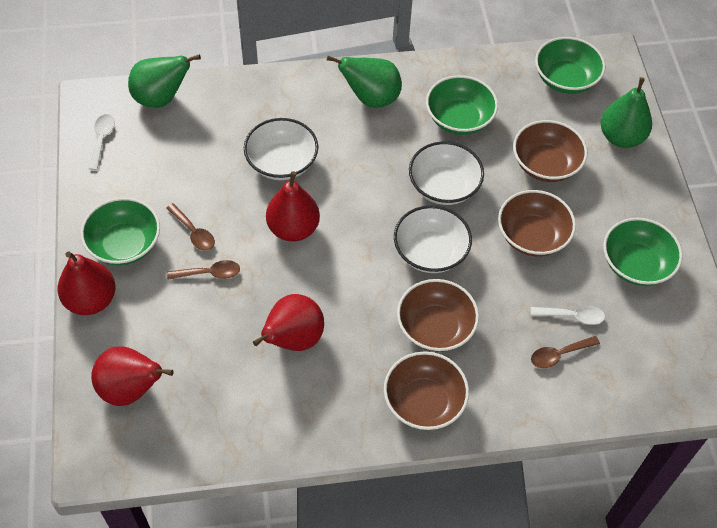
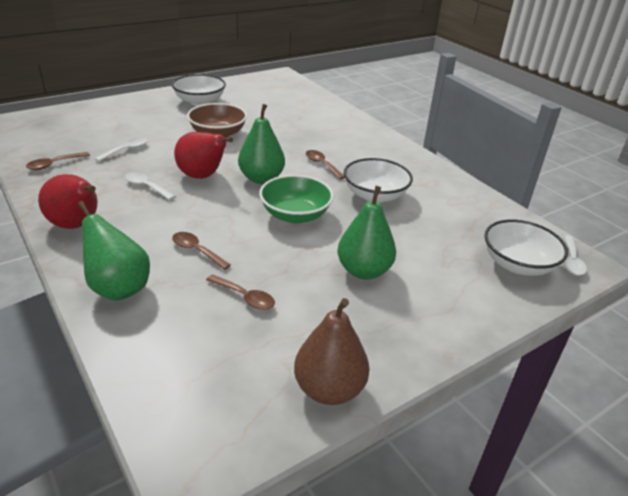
brown bowl: 4 -> 1
brown pear: 0 -> 1
brown spoon: 3 -> 4
green bowl: 4 -> 1
red pear: 4 -> 2
white spoon: 2 -> 3

